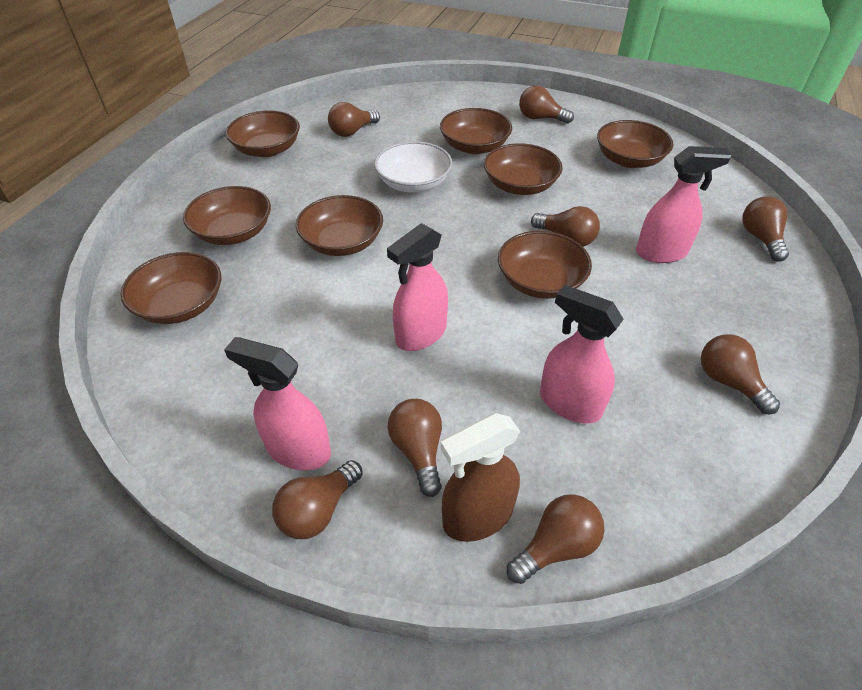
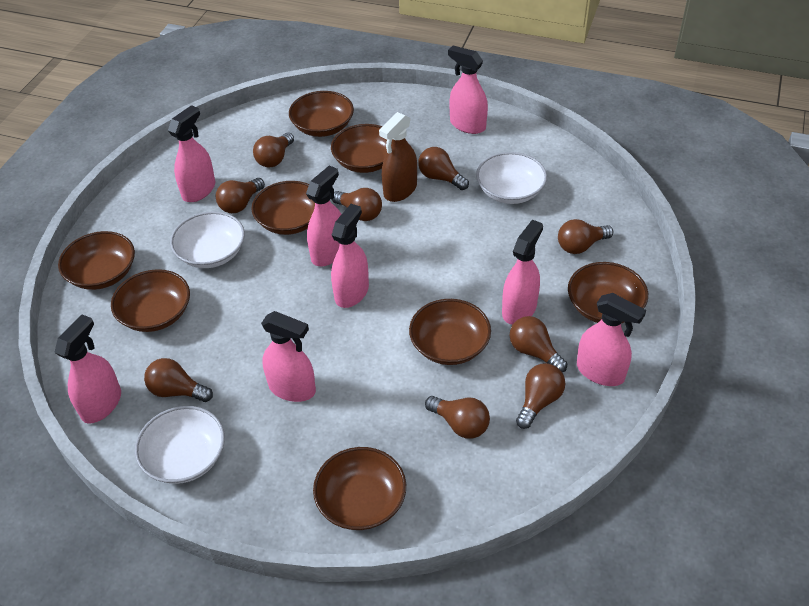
brown light bulb: 8 -> 9
pink spray bottle: 4 -> 8
white bowl: 1 -> 3

